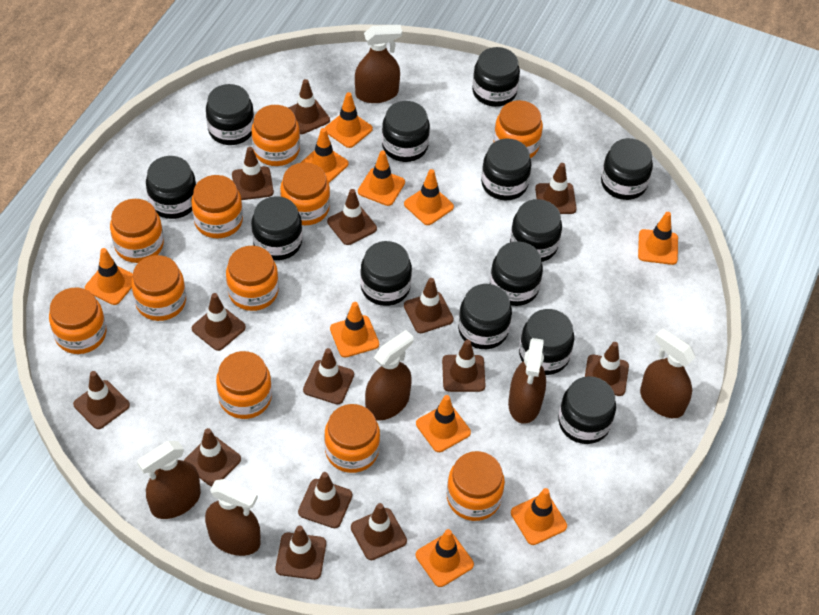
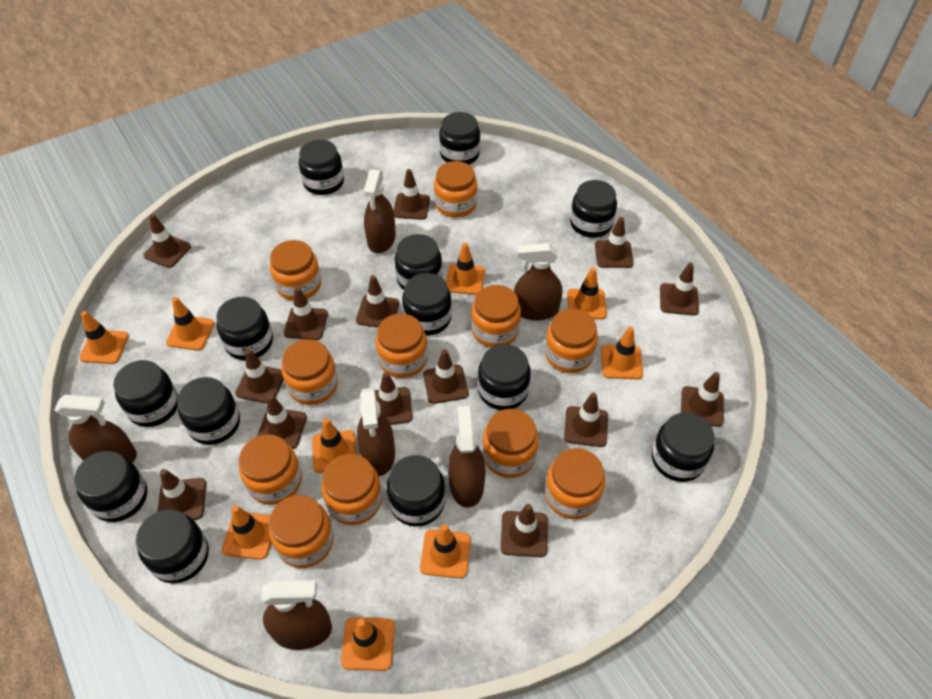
orange traffic cone: 10 -> 9

